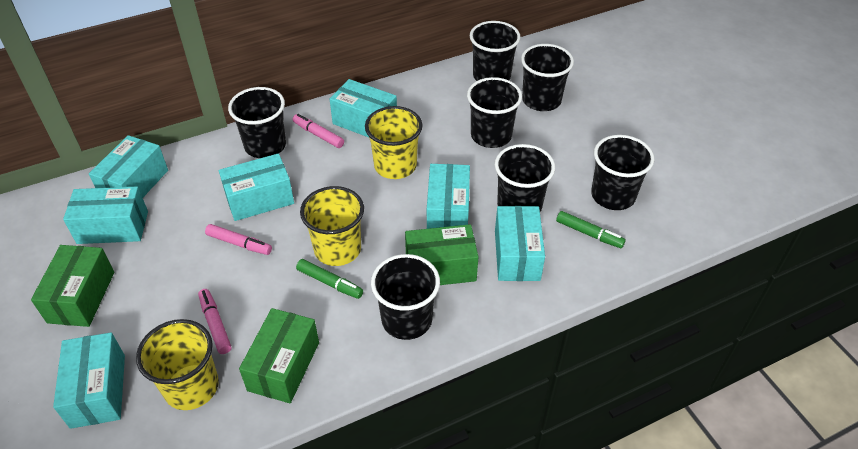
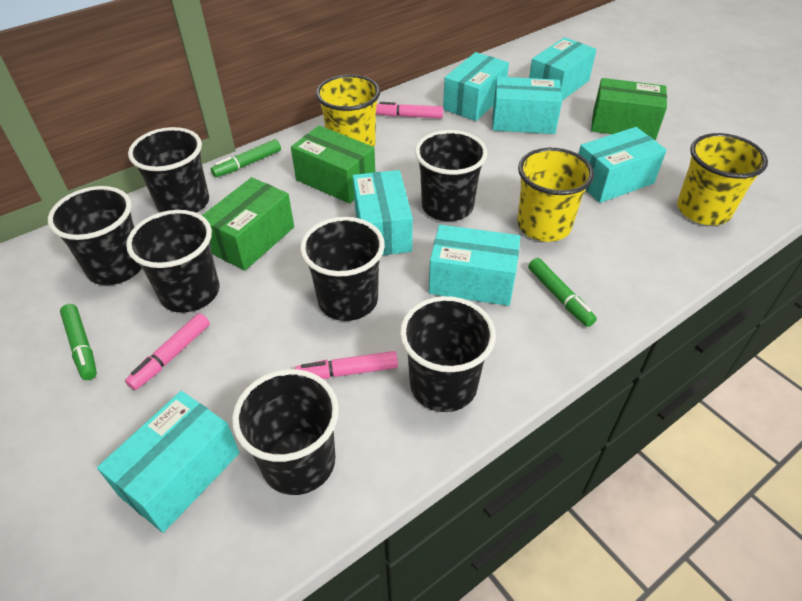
green marker: 2 -> 3

